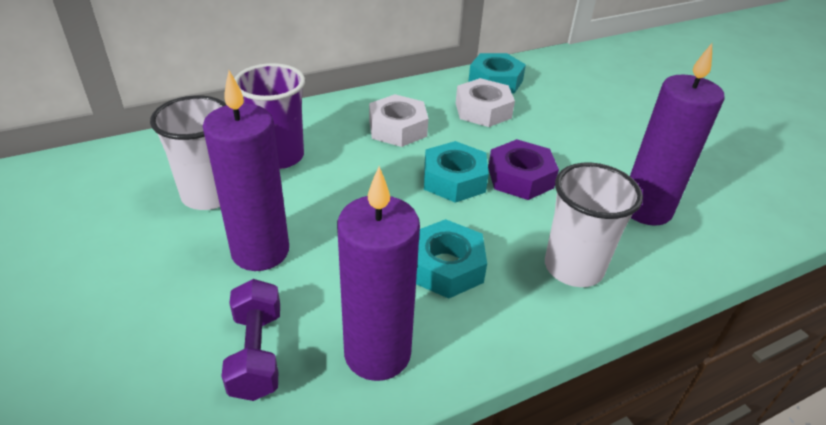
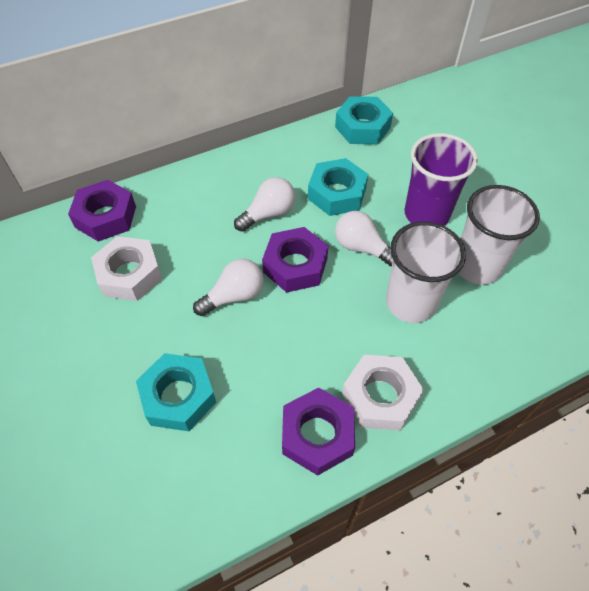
purple candle: 3 -> 0
purple dumbbell: 1 -> 0
purple nut: 1 -> 3
white light bulb: 0 -> 3

